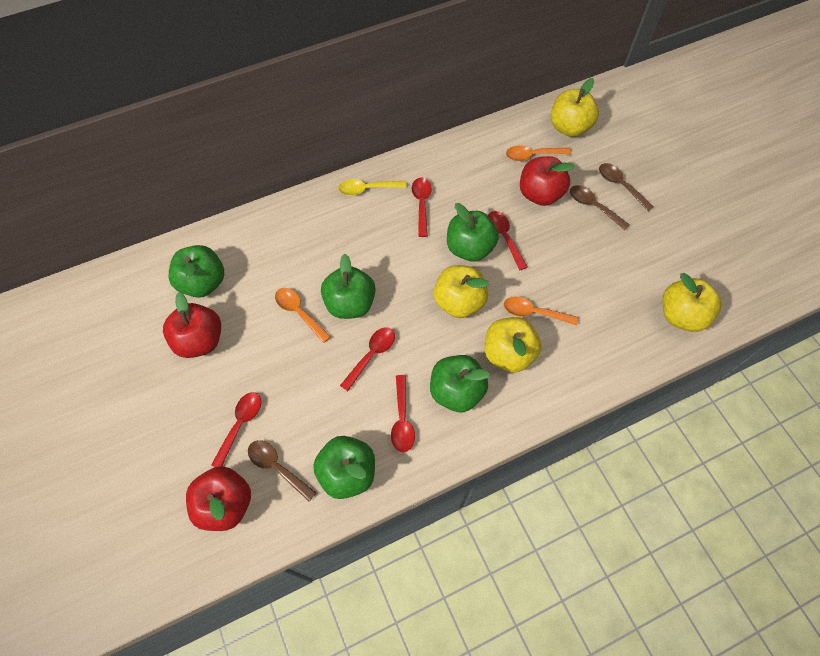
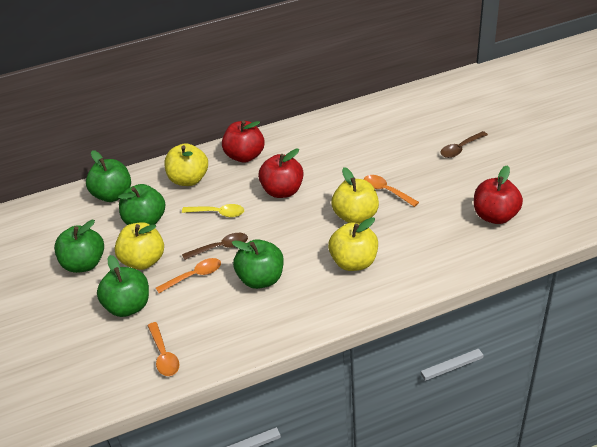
brown spoon: 3 -> 2
red spoon: 5 -> 0

